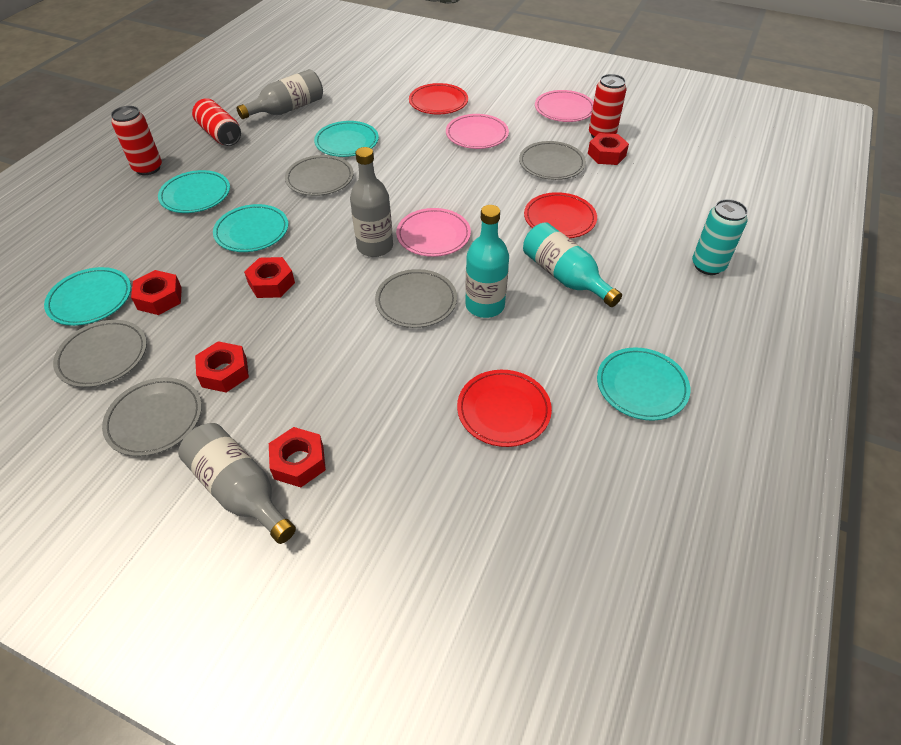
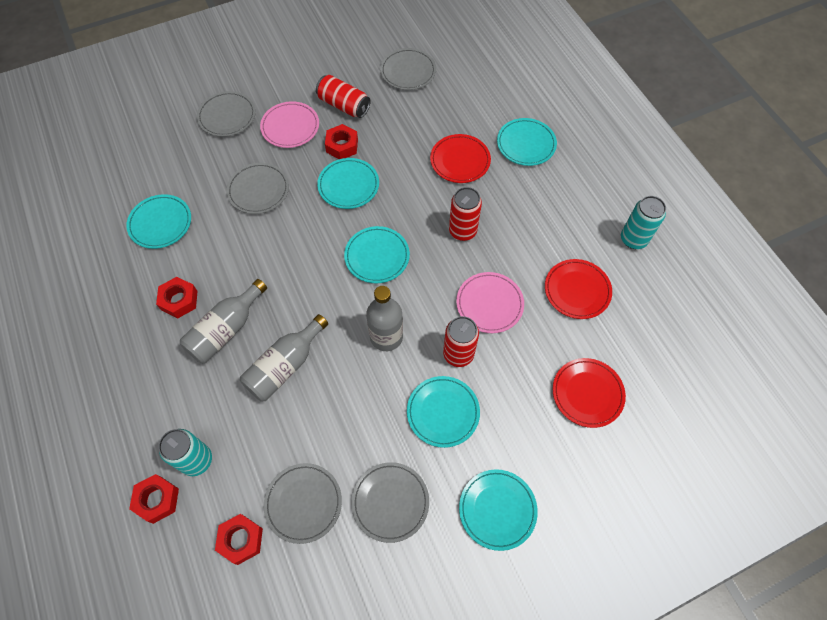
pink plate: 3 -> 2
red nut: 5 -> 4
turquoise bottle: 2 -> 0
turquoise can: 1 -> 2
turquoise plate: 5 -> 6

